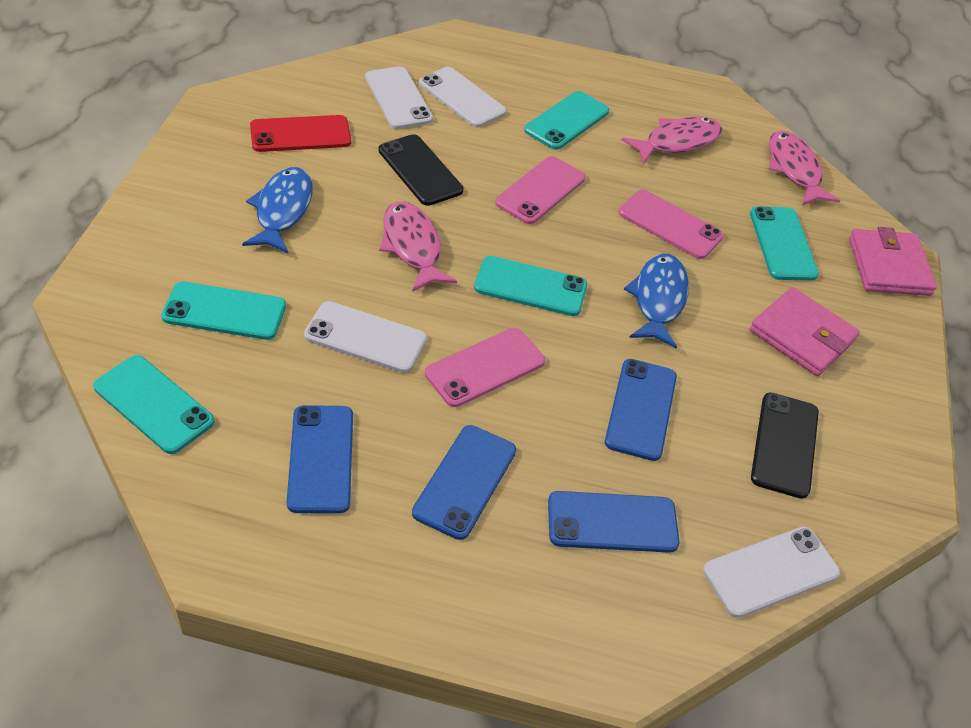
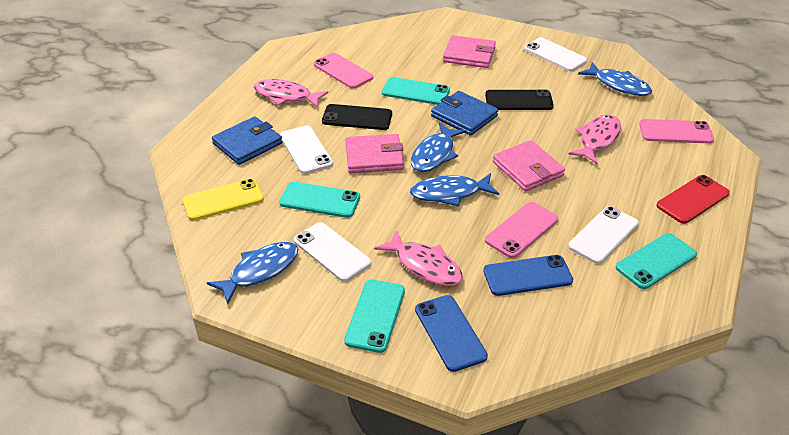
blue fish: 2 -> 4
blue phone: 4 -> 2
blue wallet: 0 -> 2
pink wallet: 2 -> 3
turquoise phone: 5 -> 4
yellow phone: 0 -> 1

